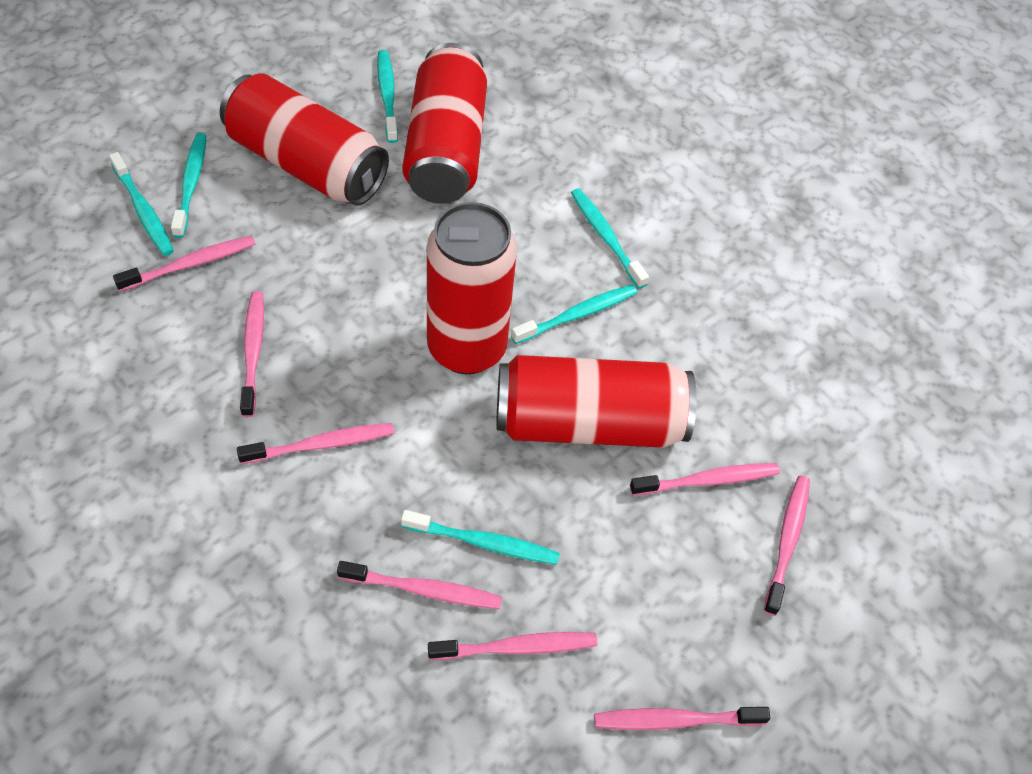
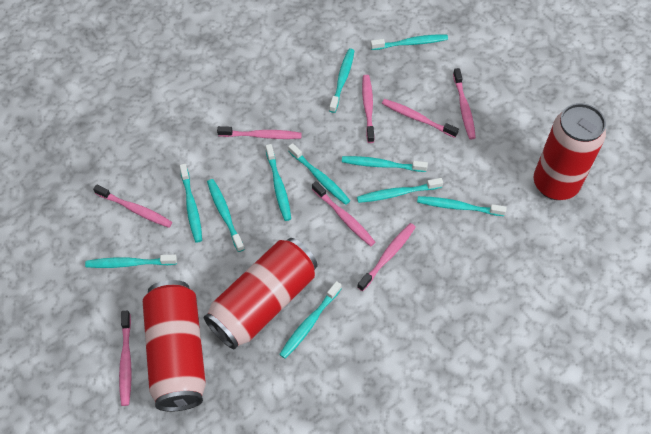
red can: 4 -> 3
turquoise toothbrush: 6 -> 11

